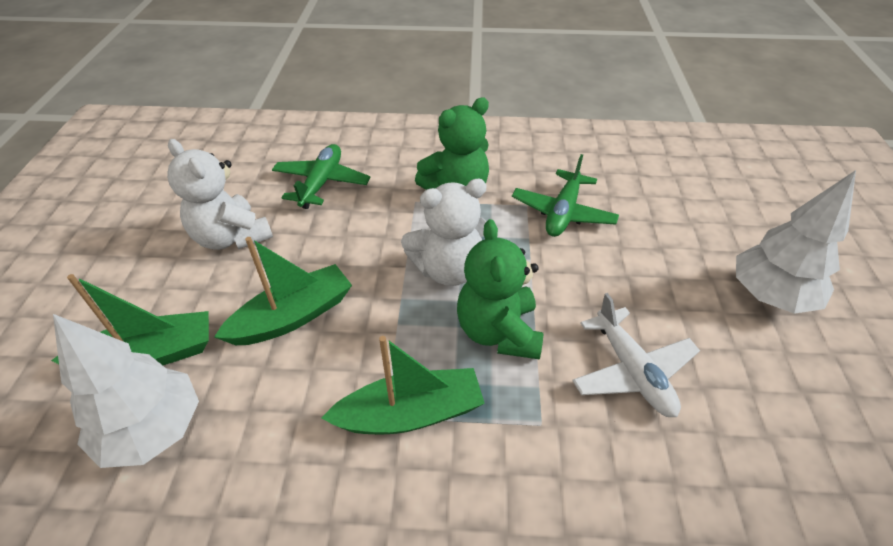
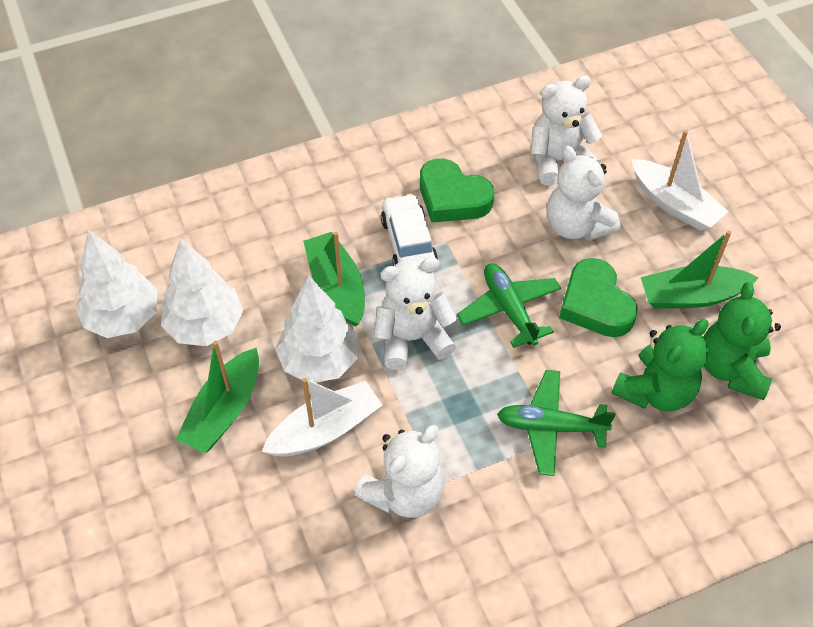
green heart: 0 -> 2
white boat: 0 -> 2
white car: 0 -> 1
white plane: 1 -> 0
white teddy bear: 2 -> 4
white tree: 2 -> 3

